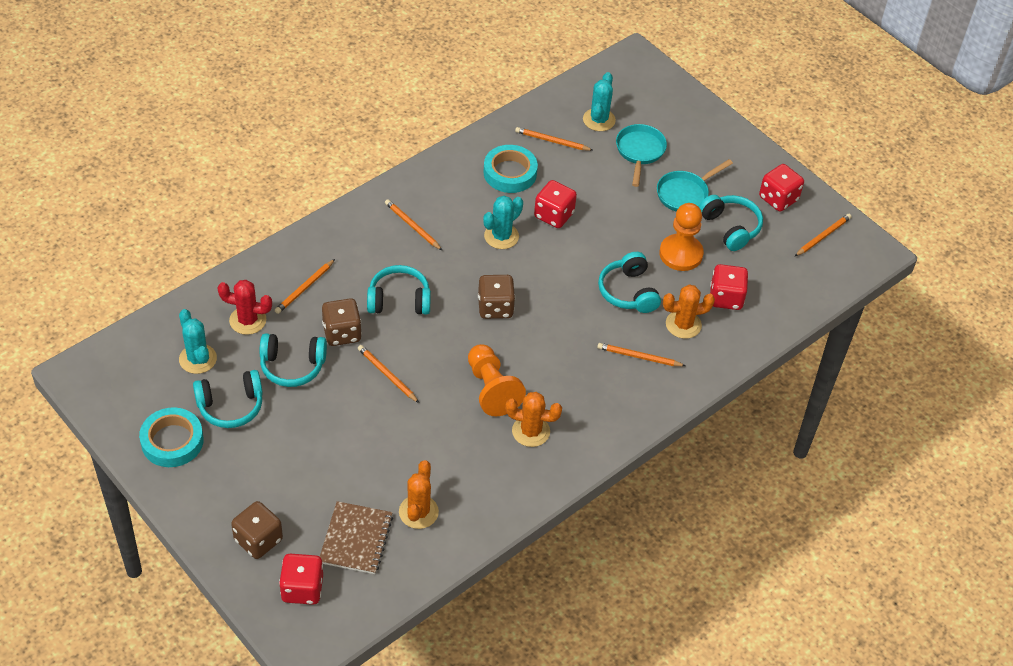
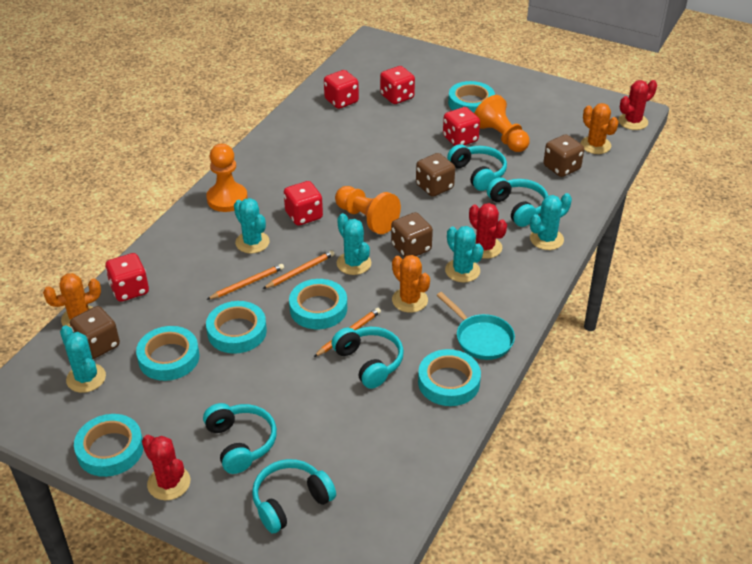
brown dice: 3 -> 4
brown notebook: 1 -> 0
orange pawn: 2 -> 3
orange pencil: 6 -> 3
red cactus: 1 -> 3
red dice: 4 -> 5
turquoise cactus: 3 -> 5
turquoise pan: 2 -> 1
turquoise tape: 2 -> 6

